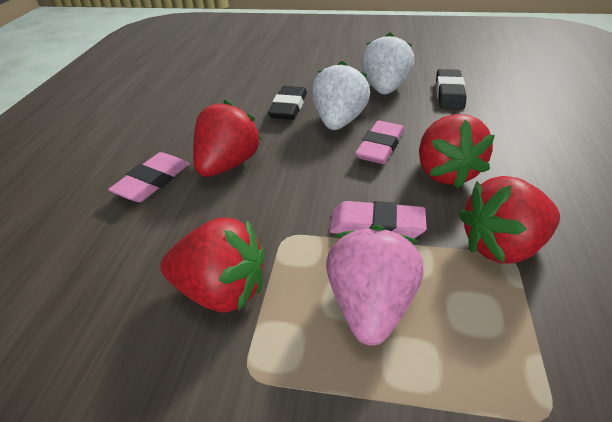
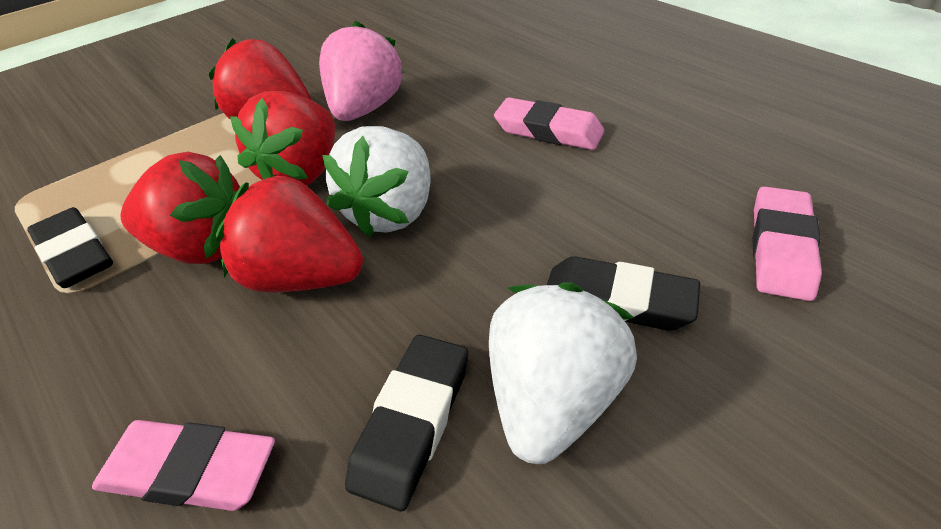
black eraser: 2 -> 3

